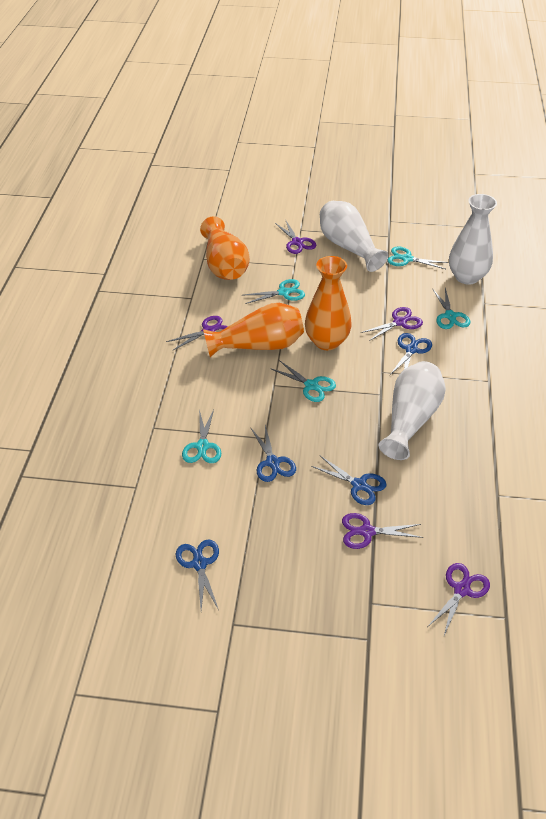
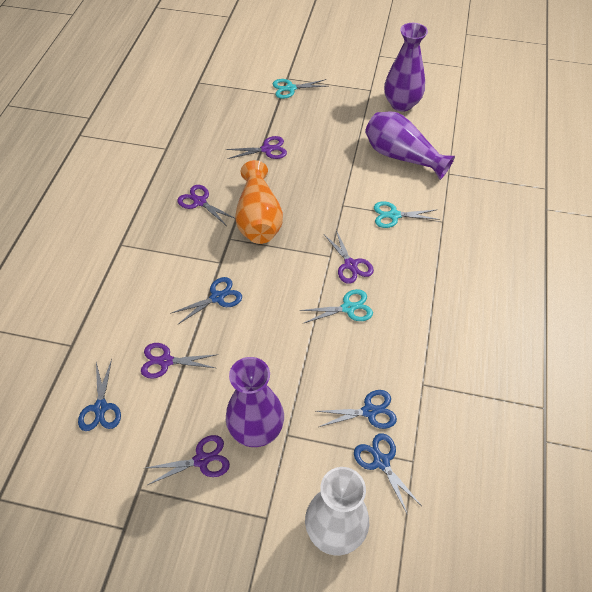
orange vase: 3 -> 1
purple vase: 0 -> 3
turquoise scissors: 5 -> 3
white vase: 3 -> 1

